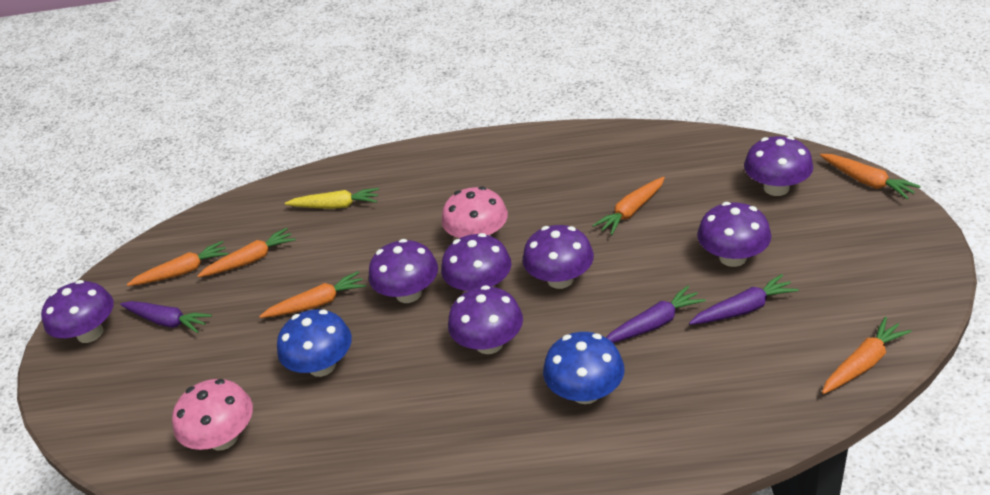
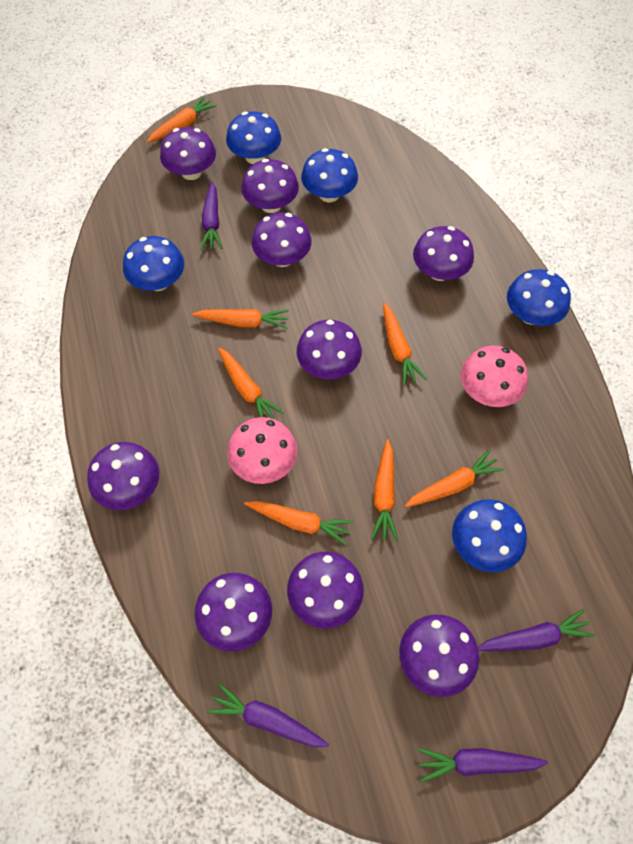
blue mushroom: 2 -> 5
orange carrot: 6 -> 7
purple carrot: 3 -> 4
purple mushroom: 7 -> 9
yellow carrot: 1 -> 0

